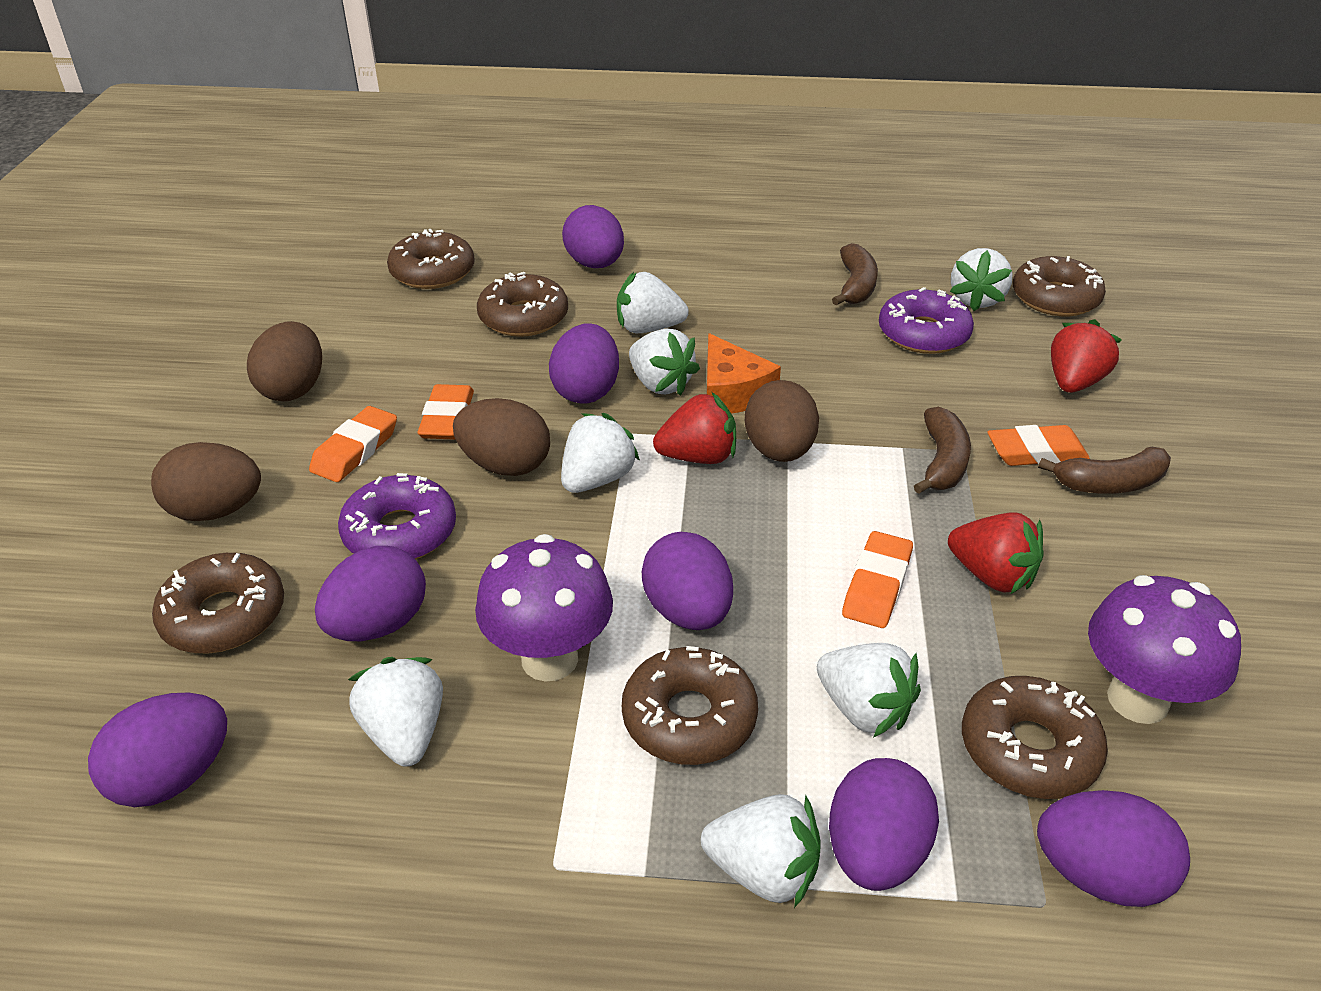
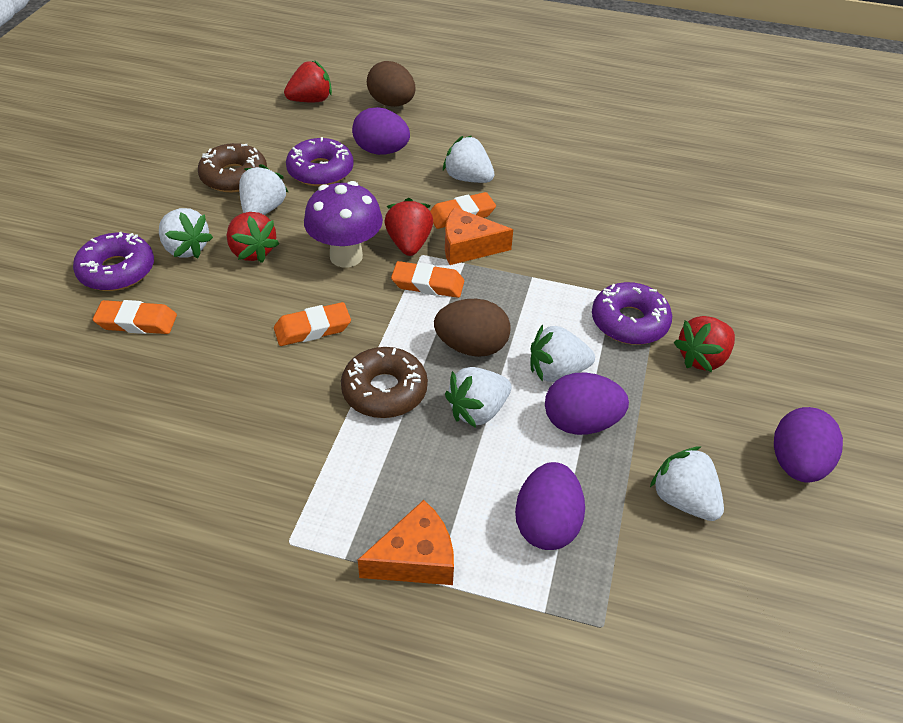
brown banana: 3 -> 0
brown donut: 6 -> 2
brown egg: 4 -> 2
orange cheese: 1 -> 2
purple donut: 2 -> 3
purple egg: 7 -> 4
purple mushroom: 2 -> 1
red strawberry: 3 -> 4
white strawberry: 7 -> 6

